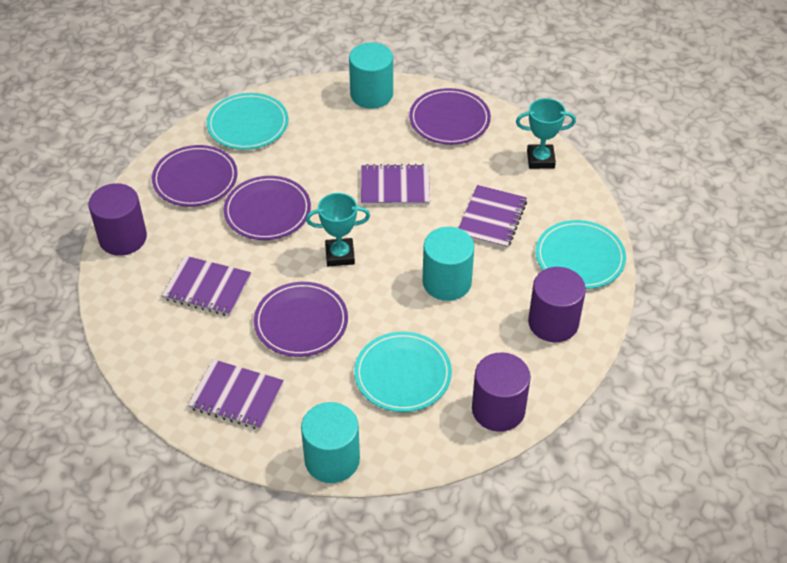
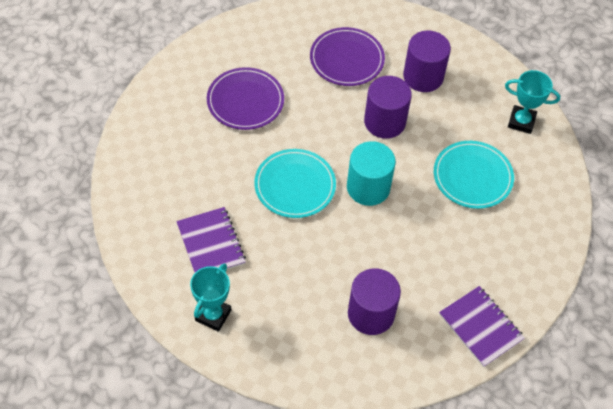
purple notebook: 4 -> 2
purple plate: 4 -> 2
turquoise cylinder: 3 -> 1
turquoise plate: 3 -> 2

